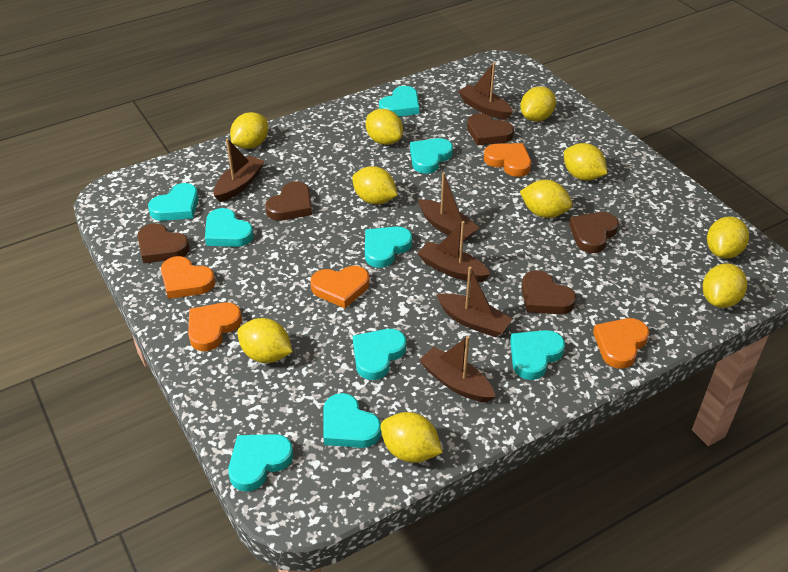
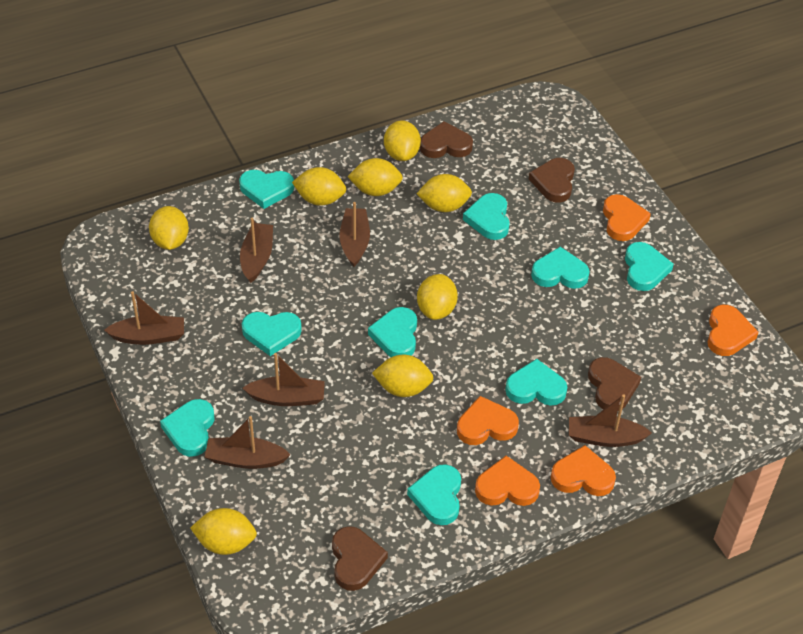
brown heart: 5 -> 4
yellow lemon: 10 -> 8

